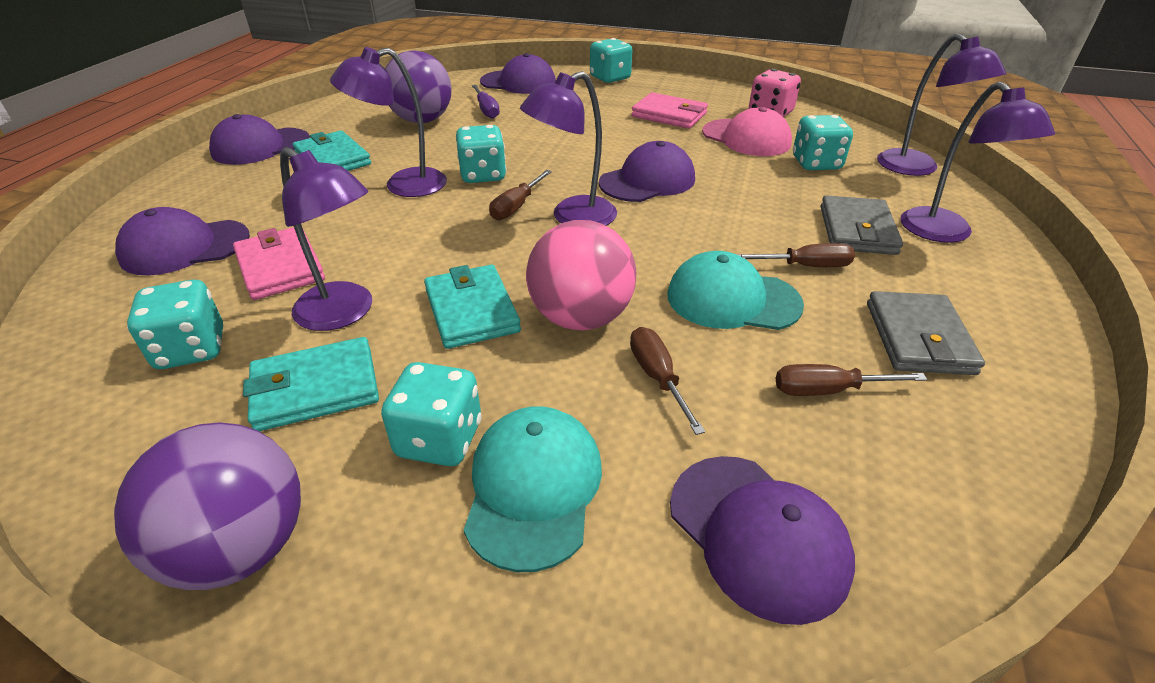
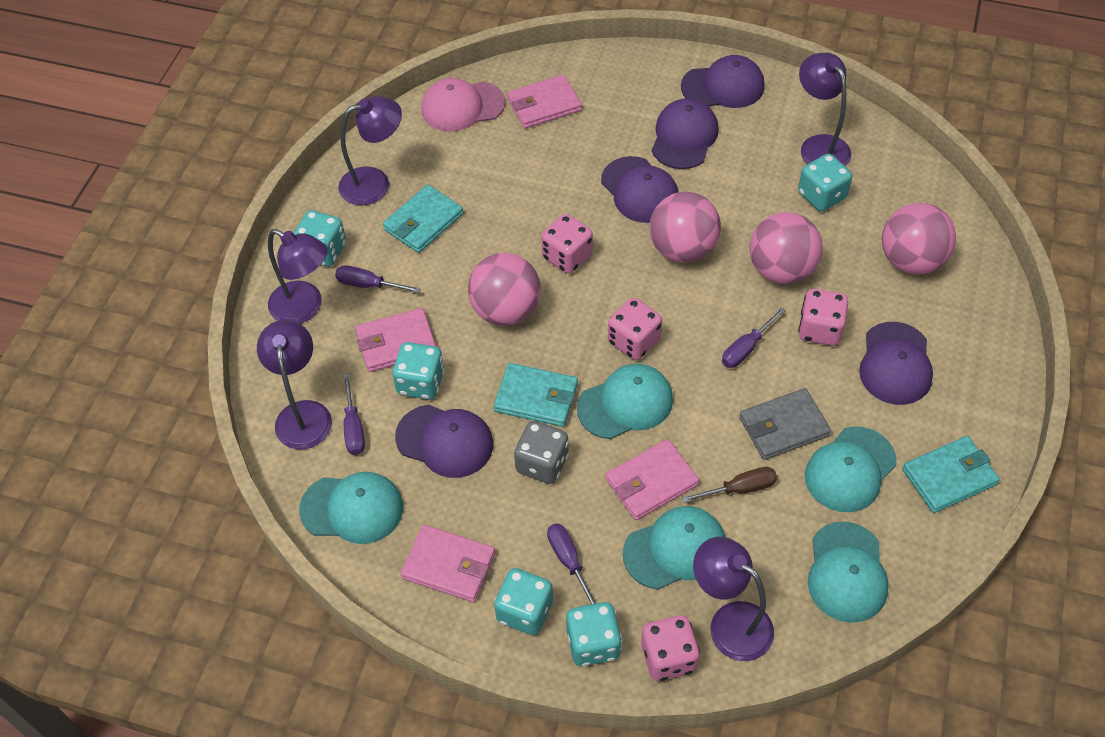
brown screwdriver: 4 -> 1
grey dice: 0 -> 1
grey wallet: 2 -> 1
pink ball: 1 -> 4
pink dice: 1 -> 4
pink wallet: 2 -> 4
purple ball: 2 -> 0
purple screwdriver: 1 -> 4
turquoise cap: 2 -> 5

